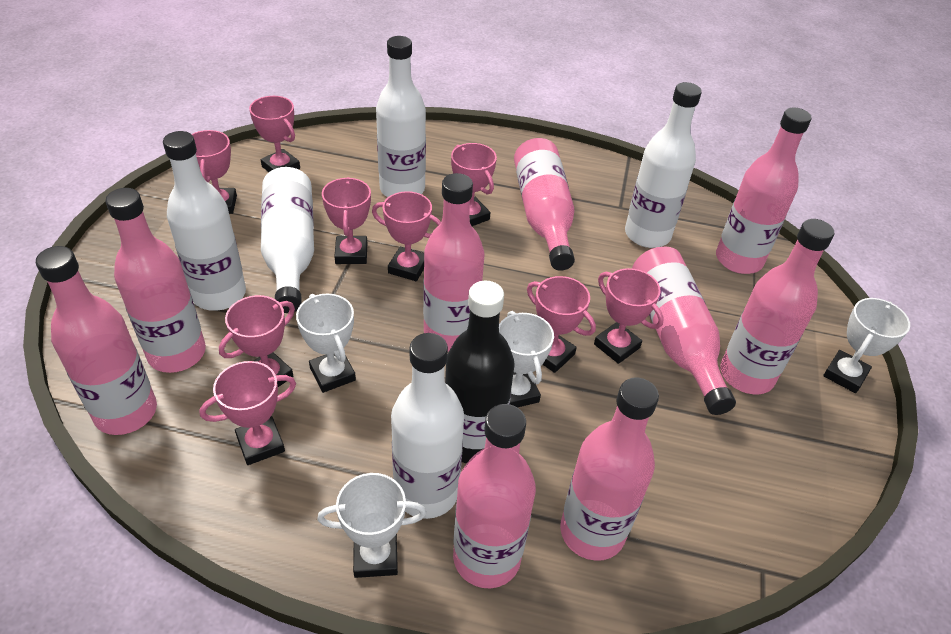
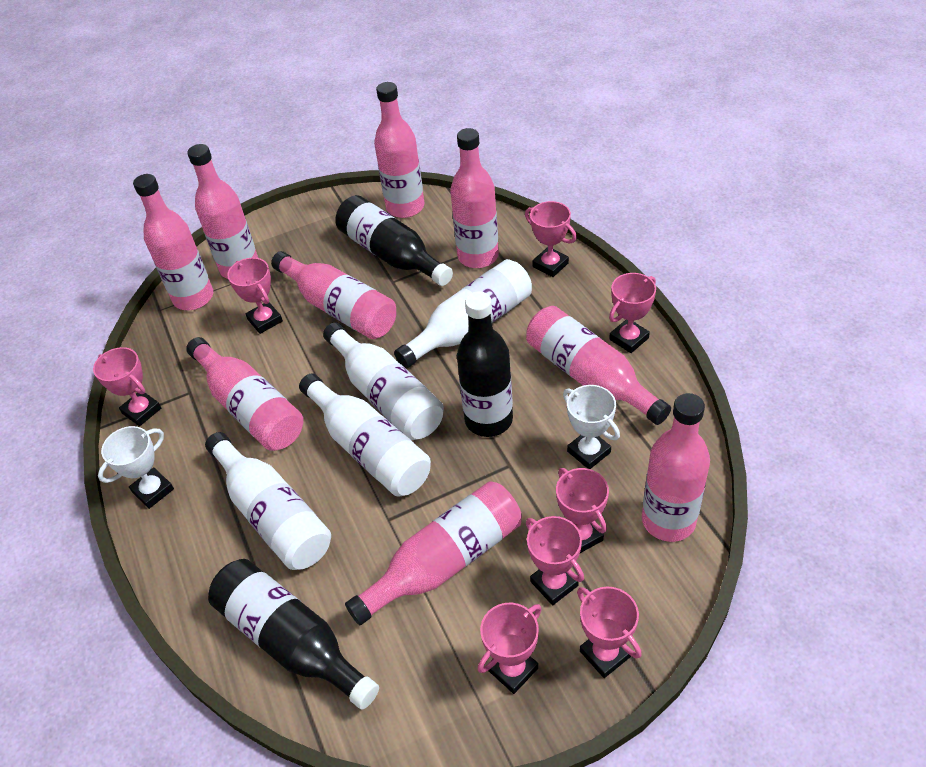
black bottle: 1 -> 3
pink trophy: 9 -> 8
white bottle: 5 -> 4
white trophy: 4 -> 2

